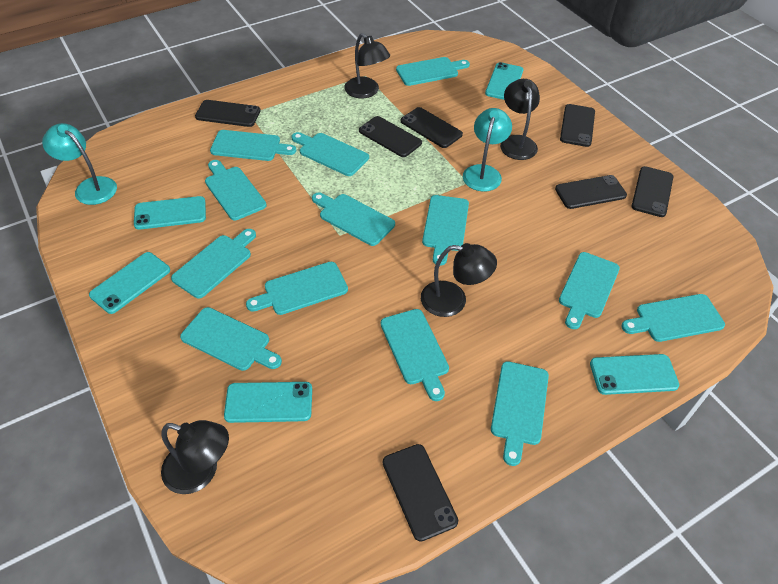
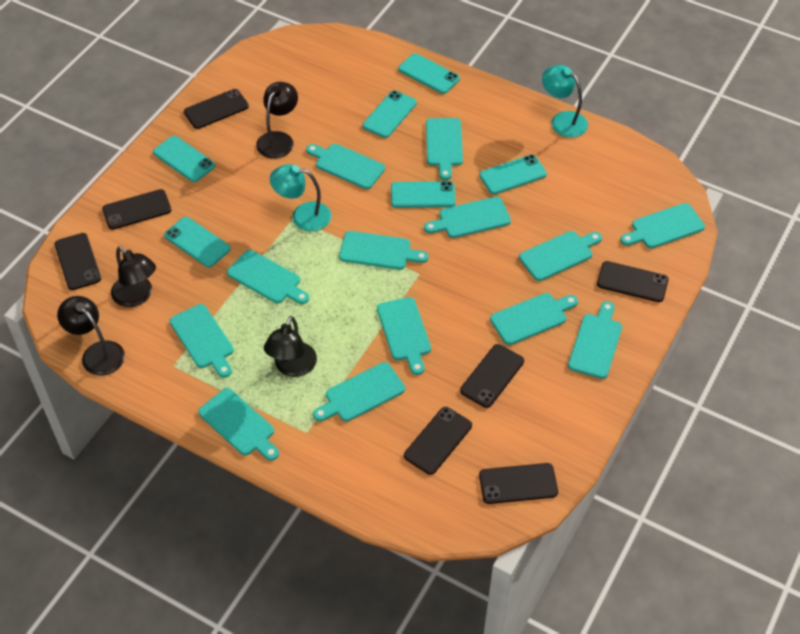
turquoise phone: 5 -> 6

